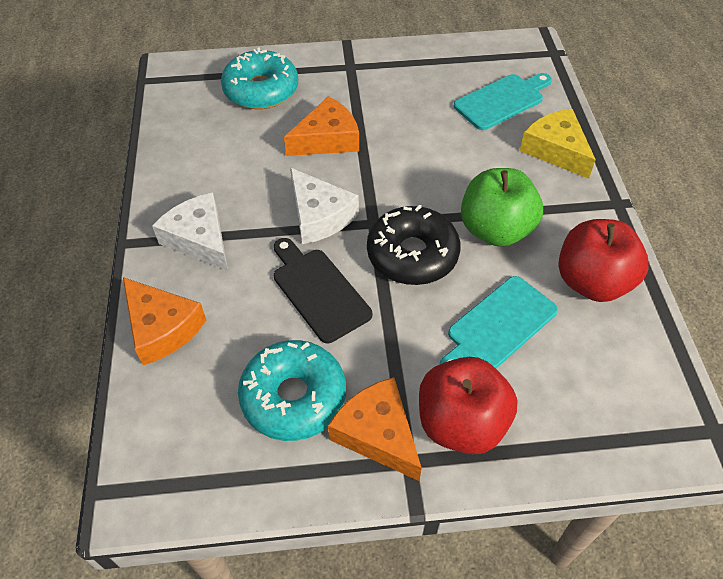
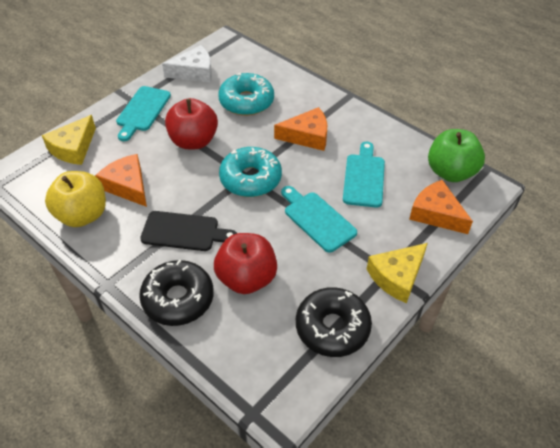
black donut: 1 -> 2
turquoise cutting board: 2 -> 3
white cheese: 2 -> 1
yellow apple: 0 -> 1
yellow cheese: 1 -> 2

